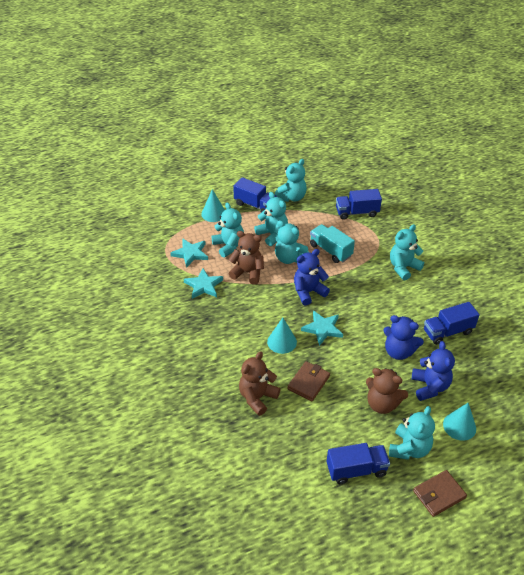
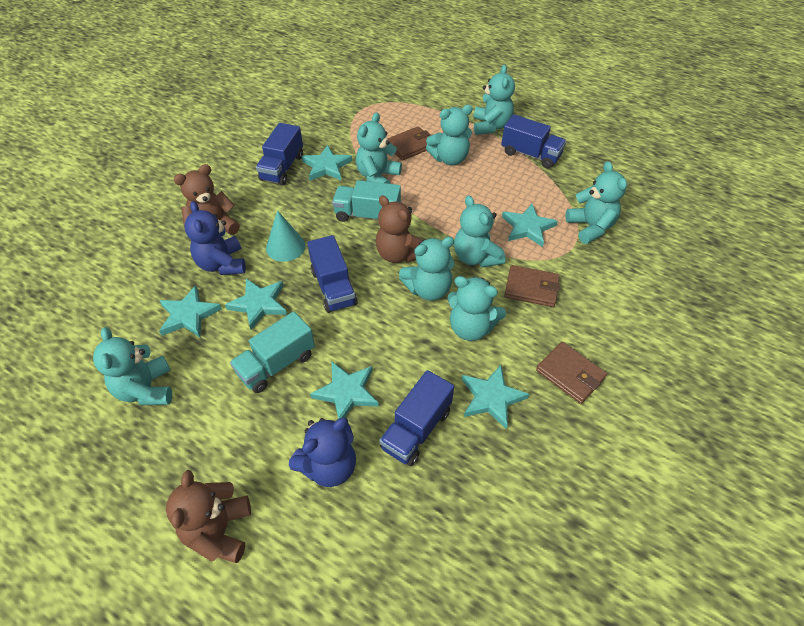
blue teddy bear: 3 -> 2
brown wallet: 2 -> 3
turquoise cone: 3 -> 1
turquoise star: 3 -> 6
turquoise teddy bear: 6 -> 8
turquoise truck: 1 -> 2

